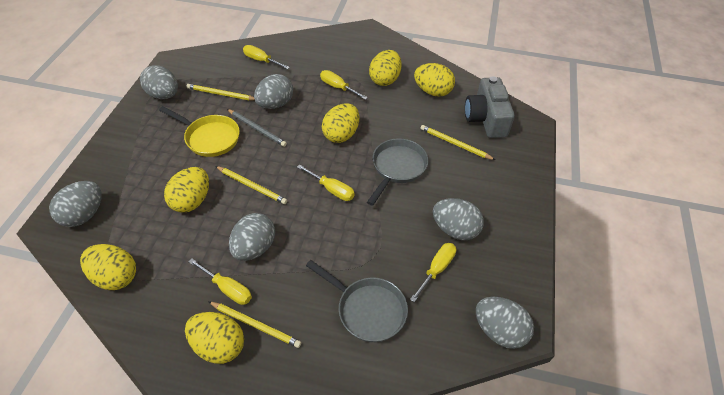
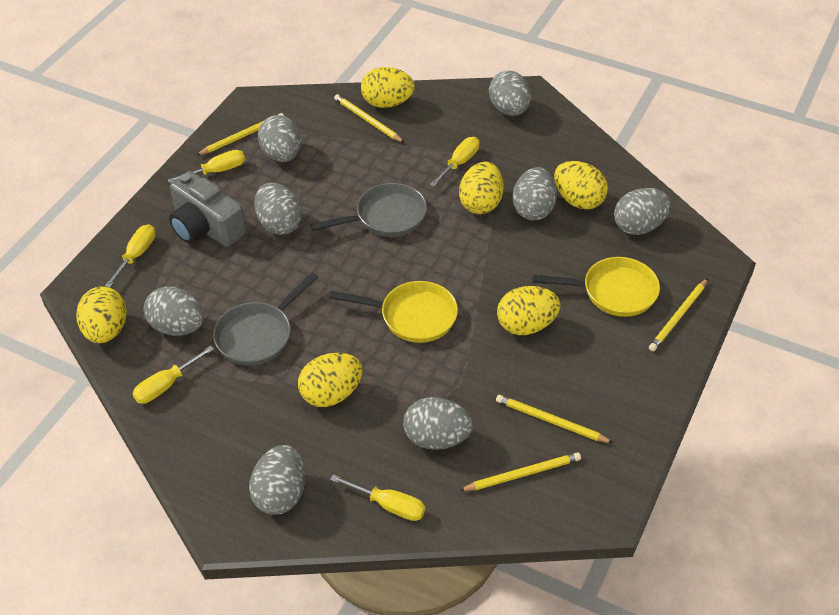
grey egg: 6 -> 8
grey pencil: 1 -> 0
yellow pan: 1 -> 2
yellow pencil: 4 -> 5

